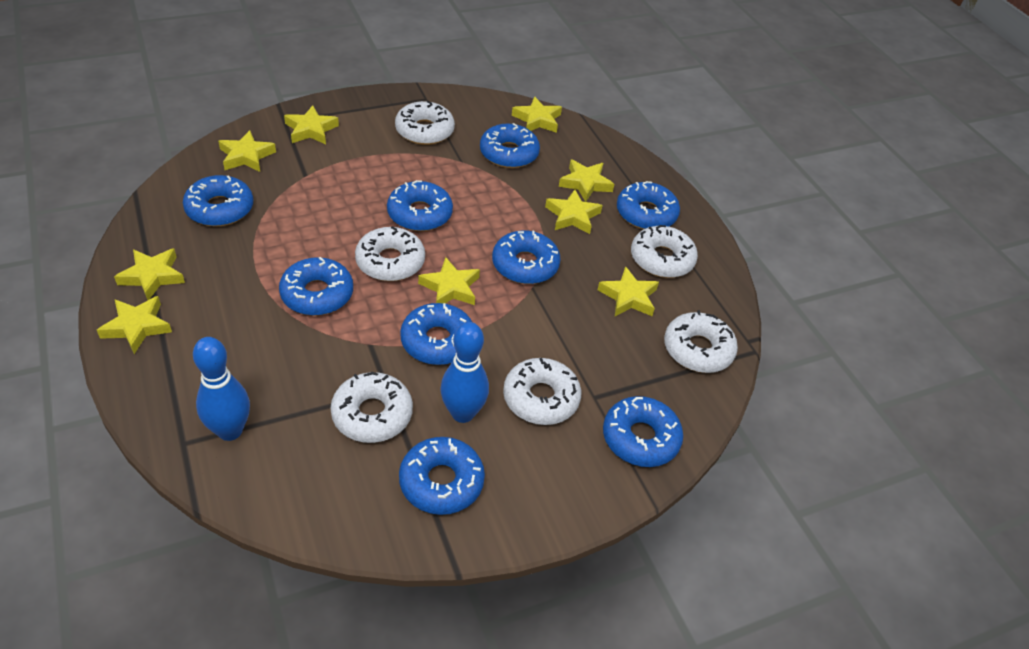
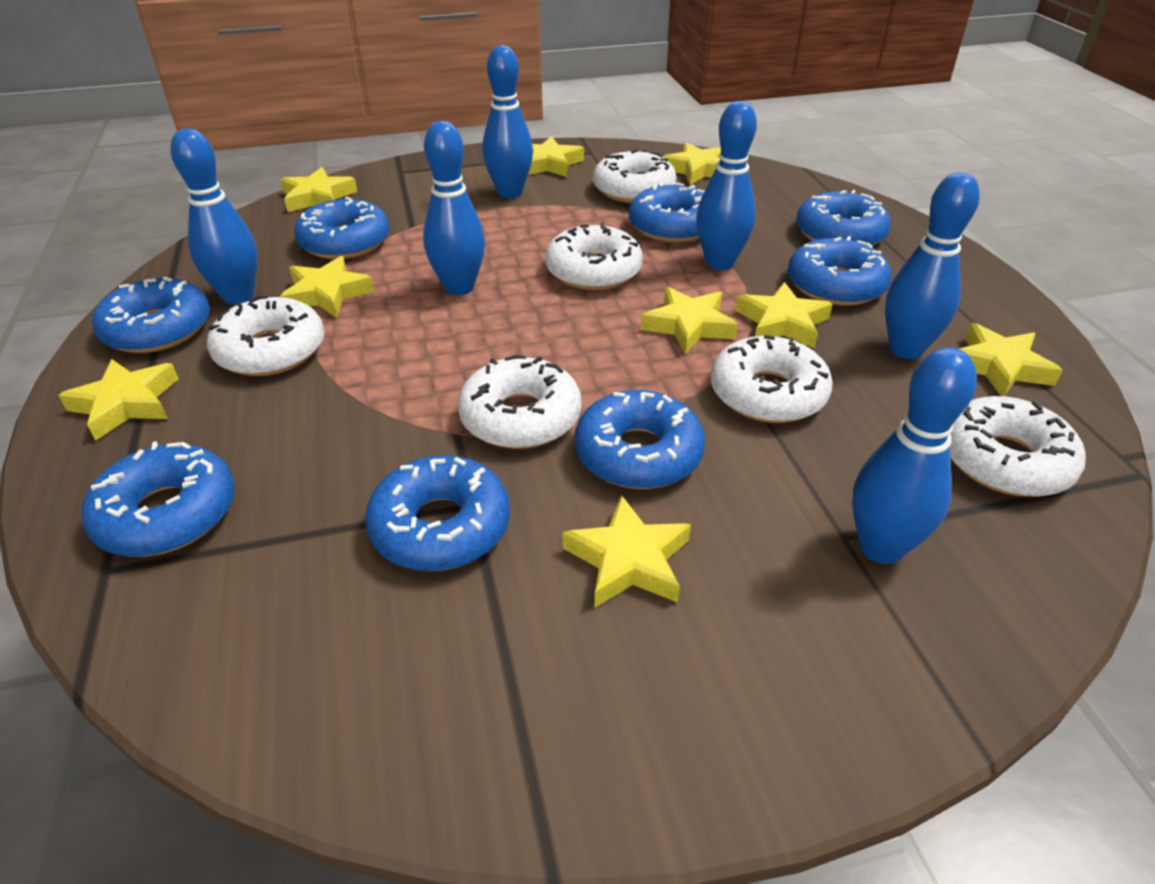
blue bowling pin: 2 -> 6
blue donut: 9 -> 8

